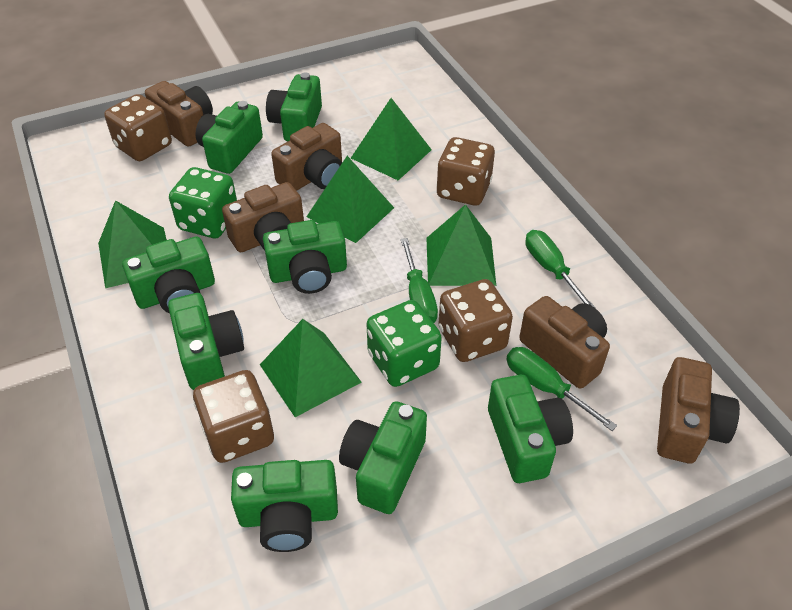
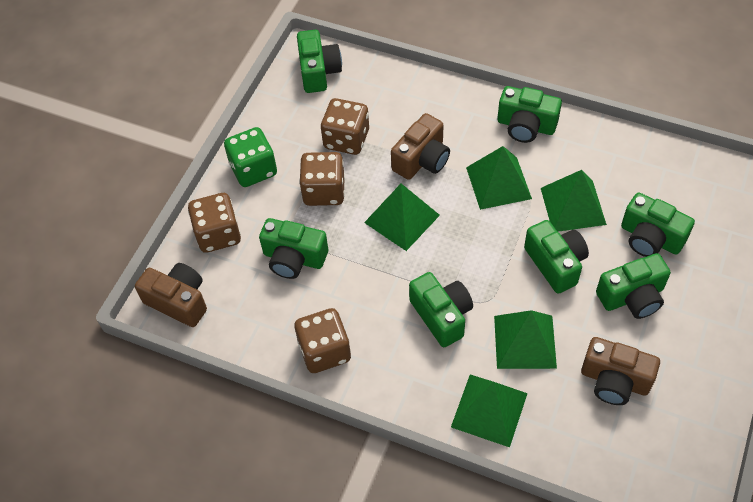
brown camera: 5 -> 3
green camera: 8 -> 7
green dice: 2 -> 1
green screwdriver: 3 -> 0

